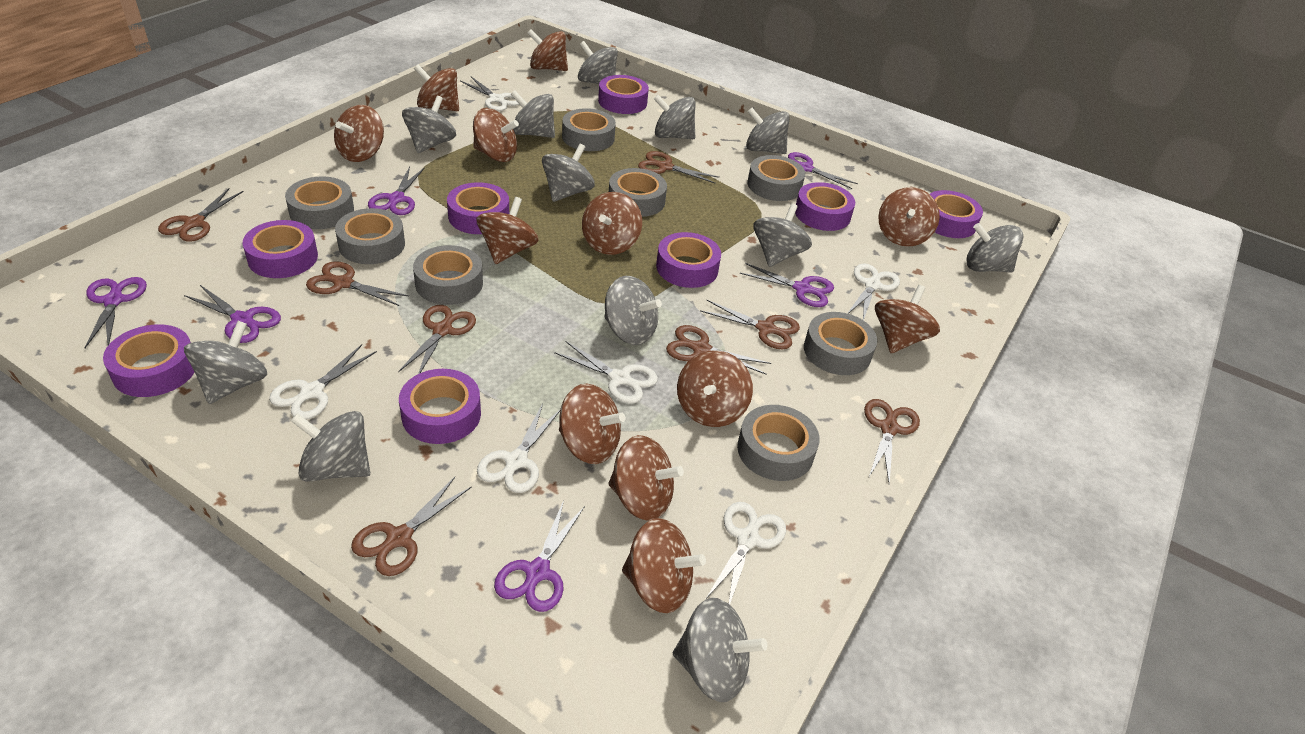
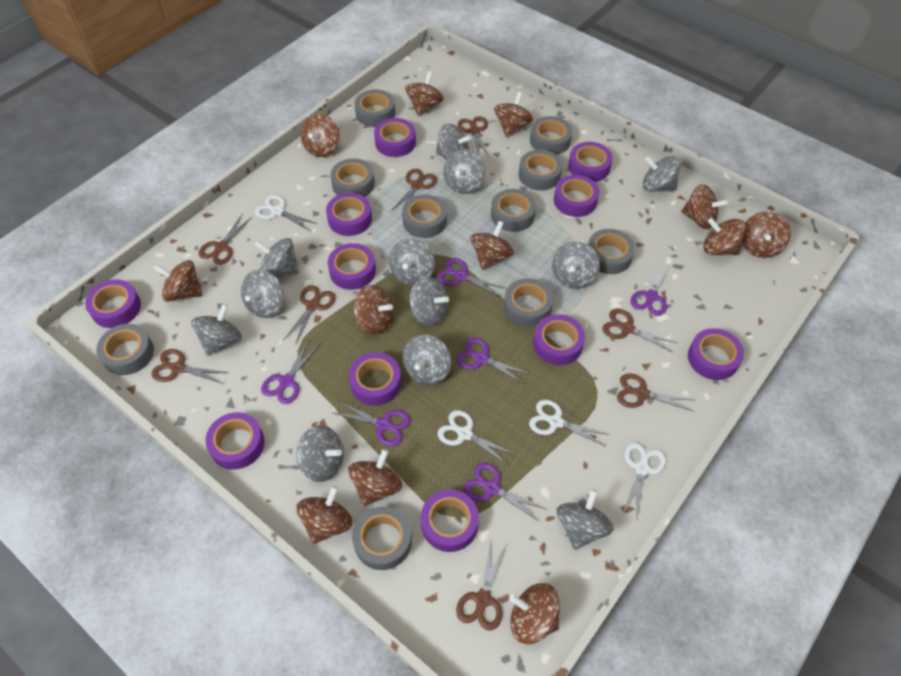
grey tape: 8 -> 10
purple tape: 8 -> 11
white scissors: 6 -> 4

